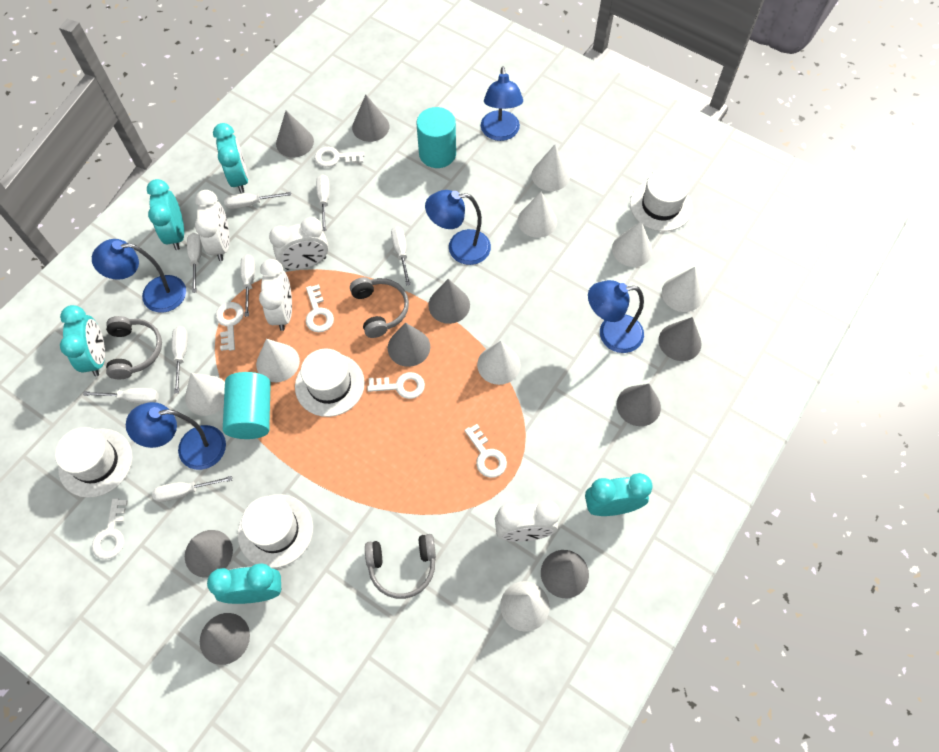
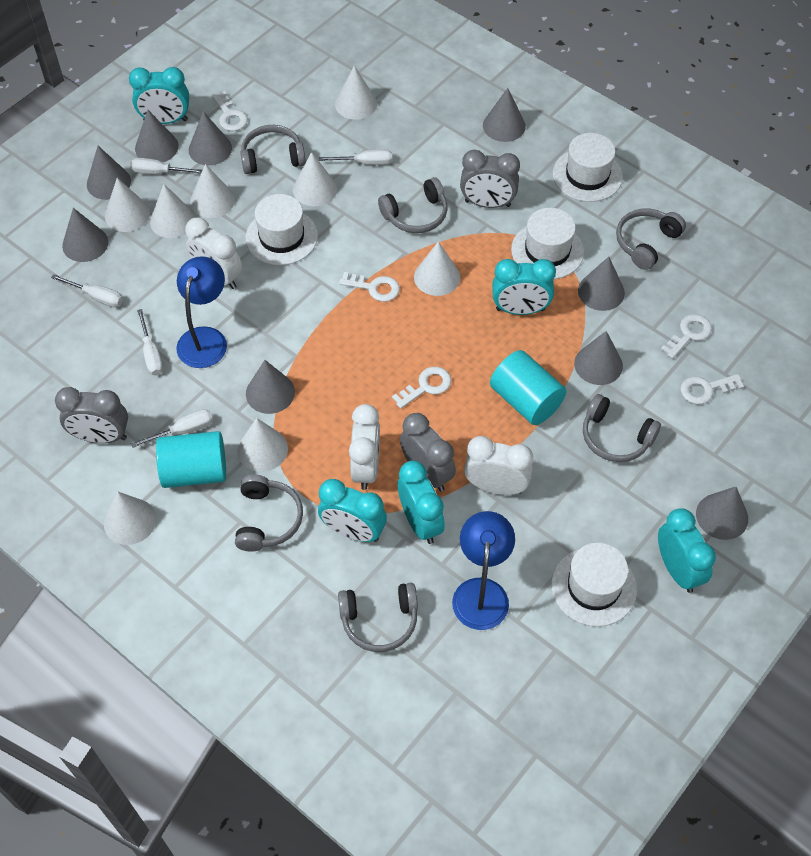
blue lamp: 5 -> 2
grey clock: 0 -> 3
grey headphones: 3 -> 6
white clock: 4 -> 3
white key: 6 -> 5
white screwdriver: 8 -> 5

